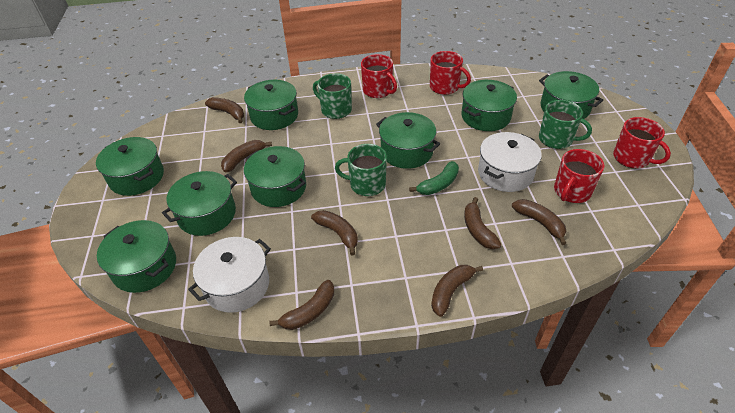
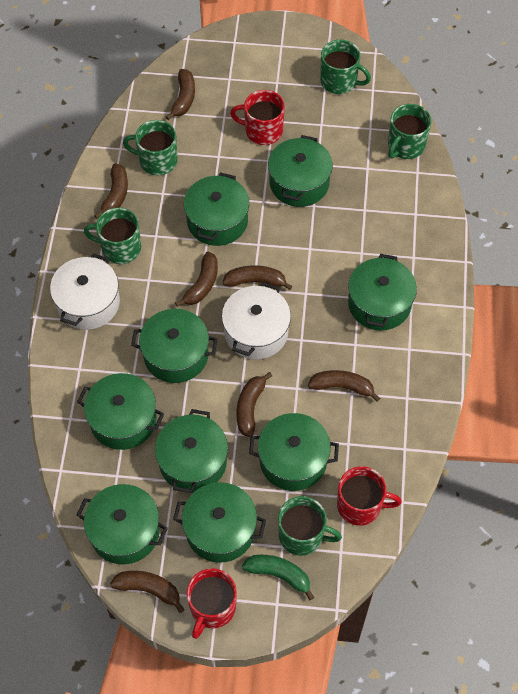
green mug: 3 -> 5
green pot: 8 -> 9
red mug: 4 -> 3

